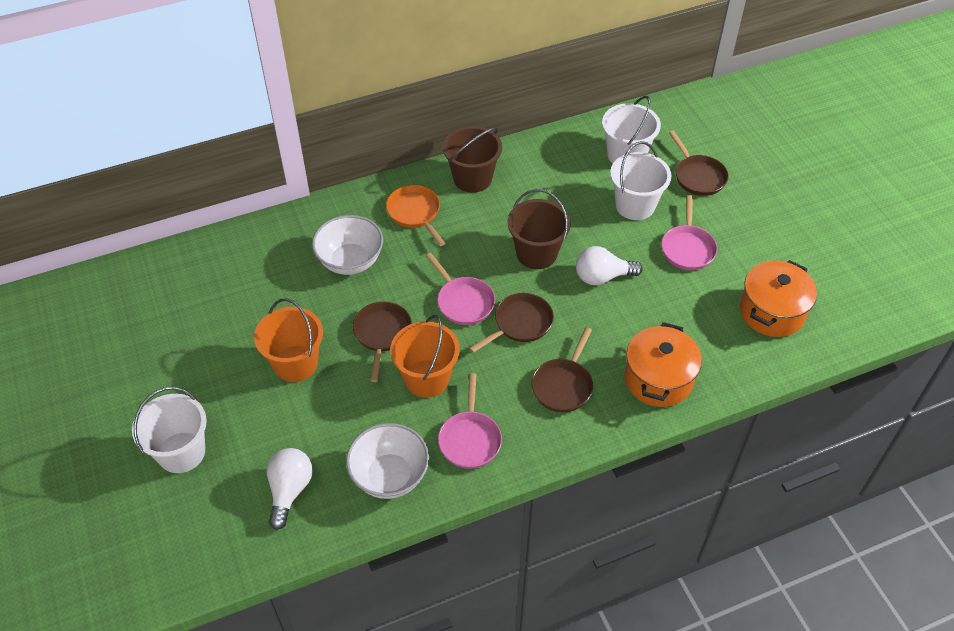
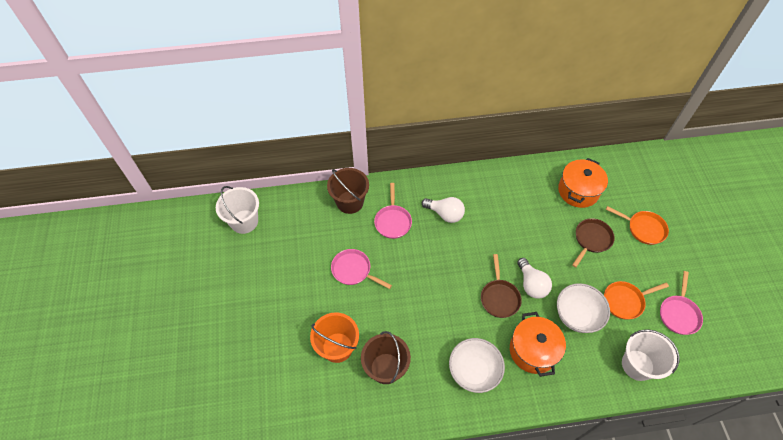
brown pan: 4 -> 2
orange bucket: 2 -> 1
orange pan: 1 -> 2
white bucket: 3 -> 2

